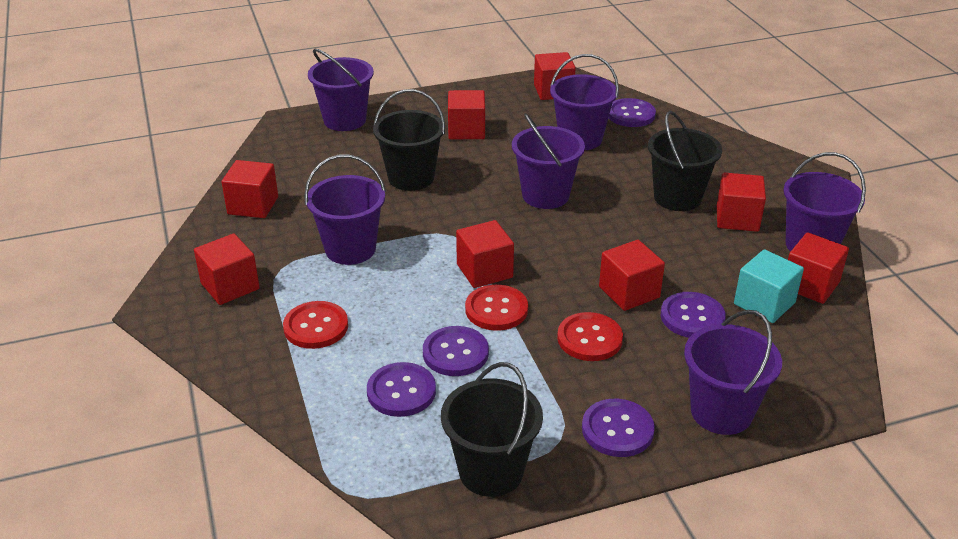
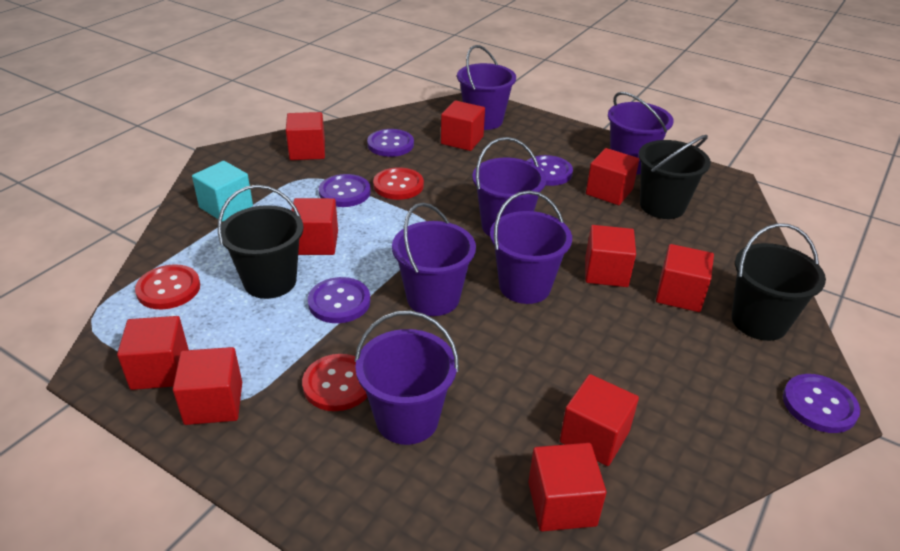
red cube: 8 -> 10

